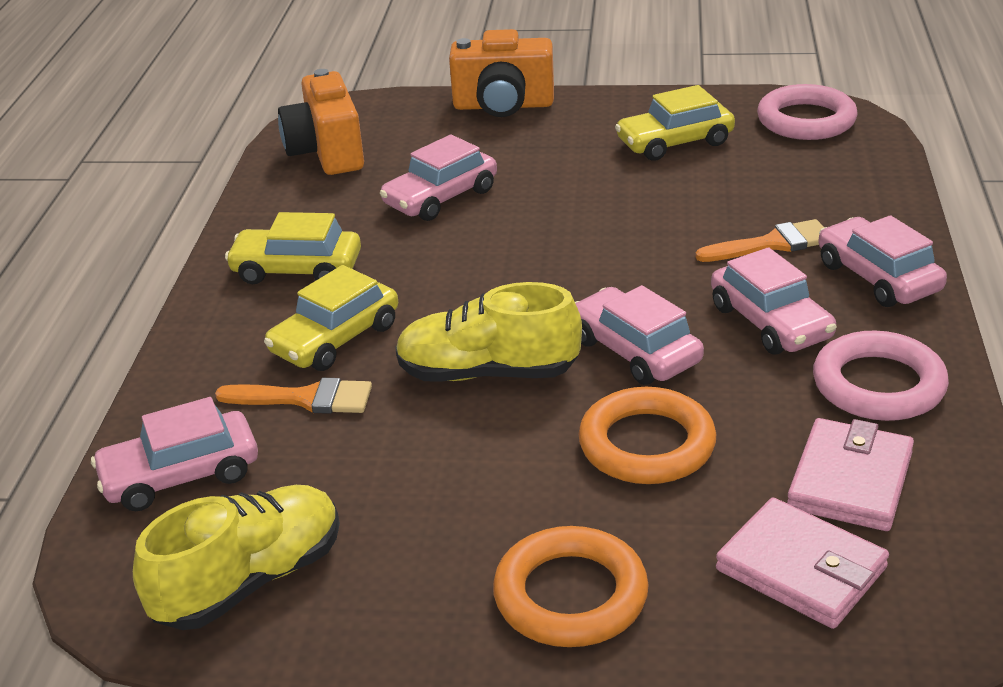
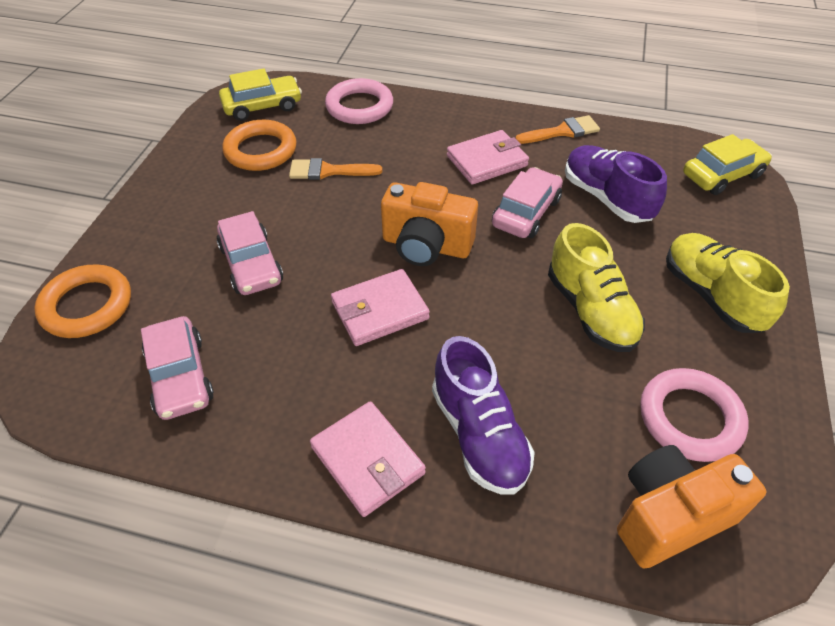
pink car: 5 -> 3
pink wallet: 2 -> 3
purple shoe: 0 -> 2
yellow car: 3 -> 2

